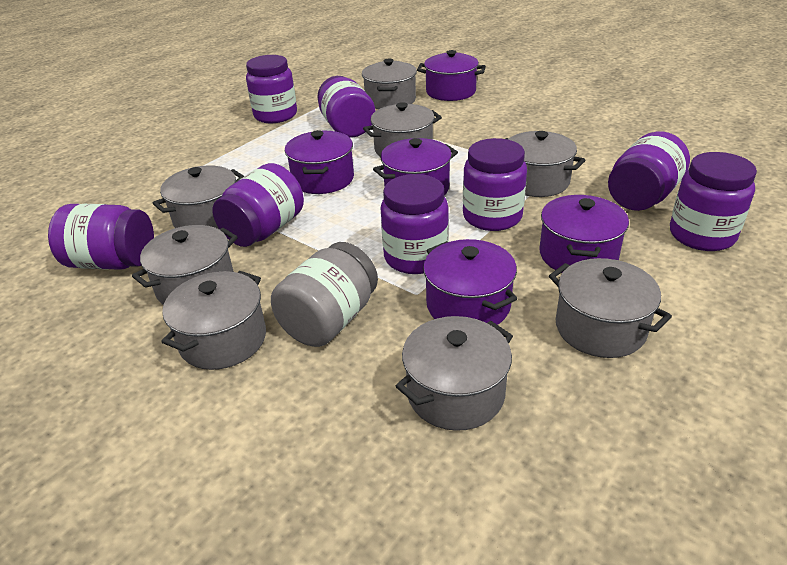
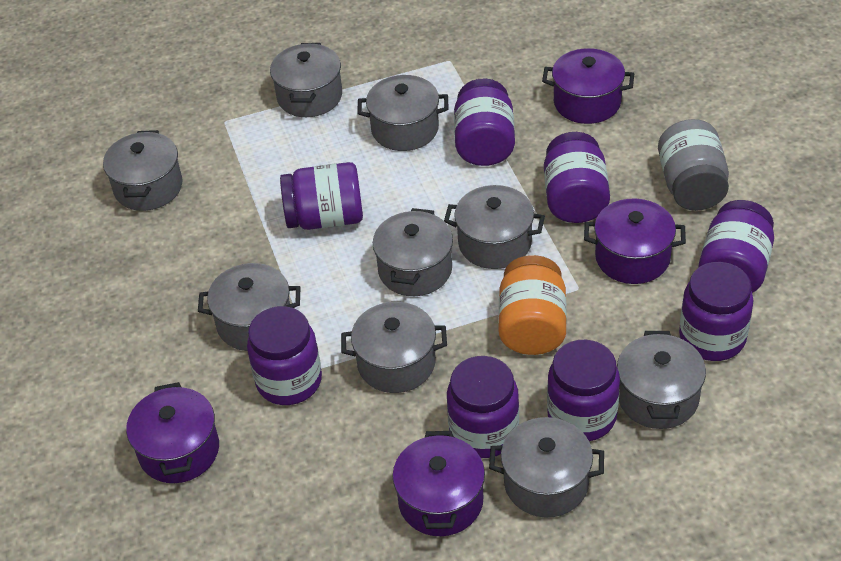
grey pot: 8 -> 9
orange jar: 0 -> 1
purple pot: 5 -> 4

